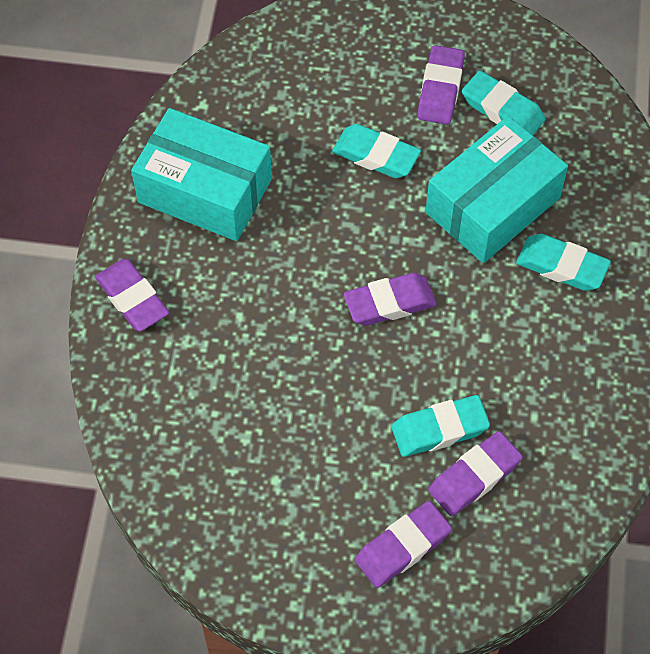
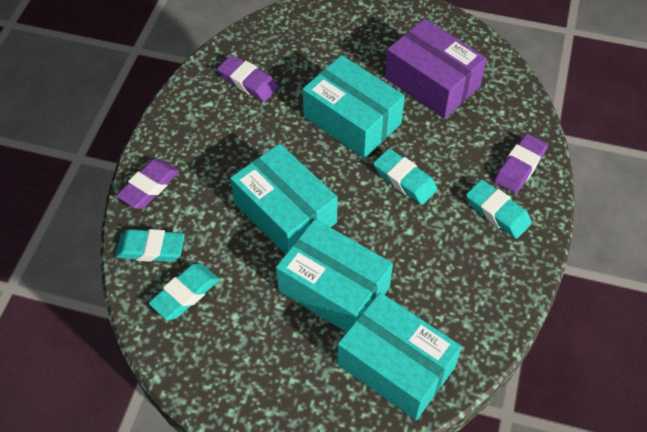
purple box: 0 -> 1
purple eraser: 5 -> 3
turquoise box: 2 -> 4

